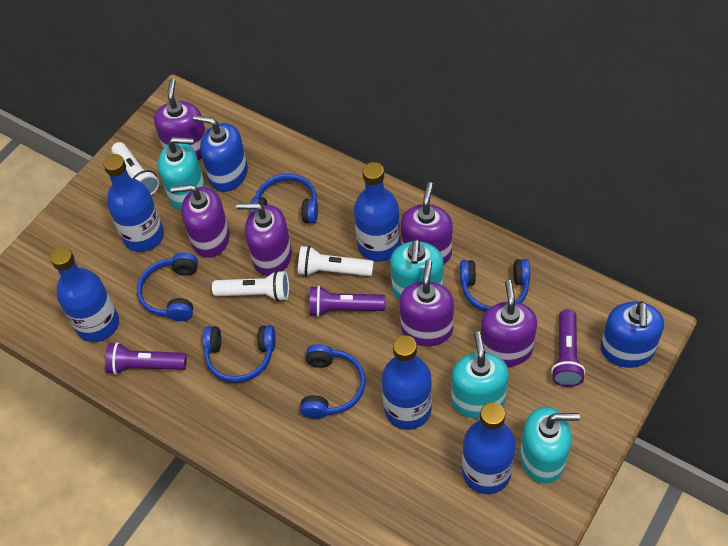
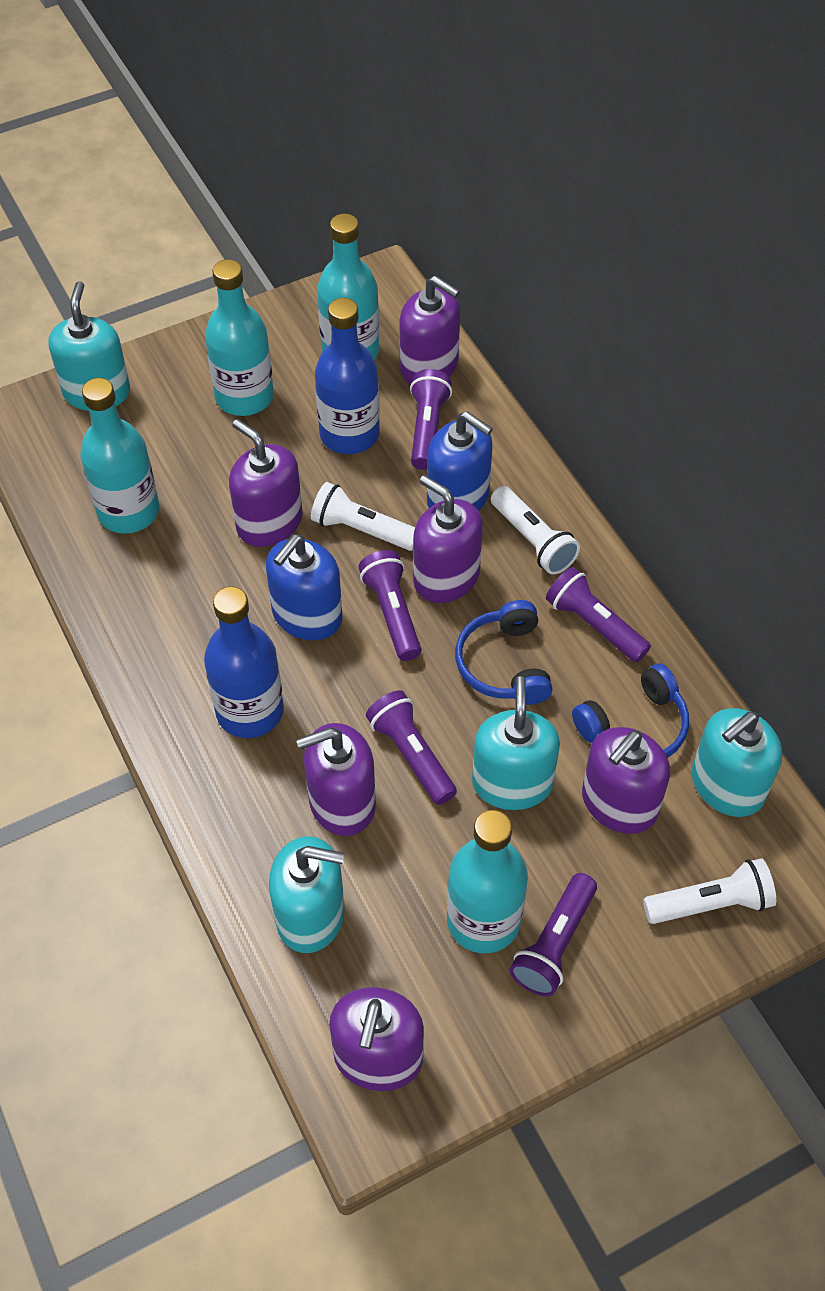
blue bottle: 5 -> 2
blue headphones: 5 -> 2
purple flashlight: 3 -> 5
turquoise bottle: 0 -> 4

